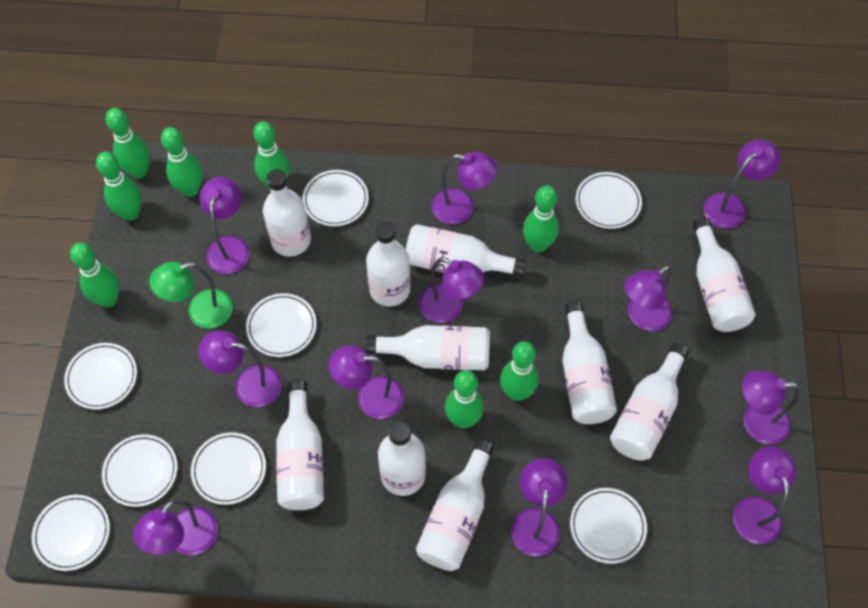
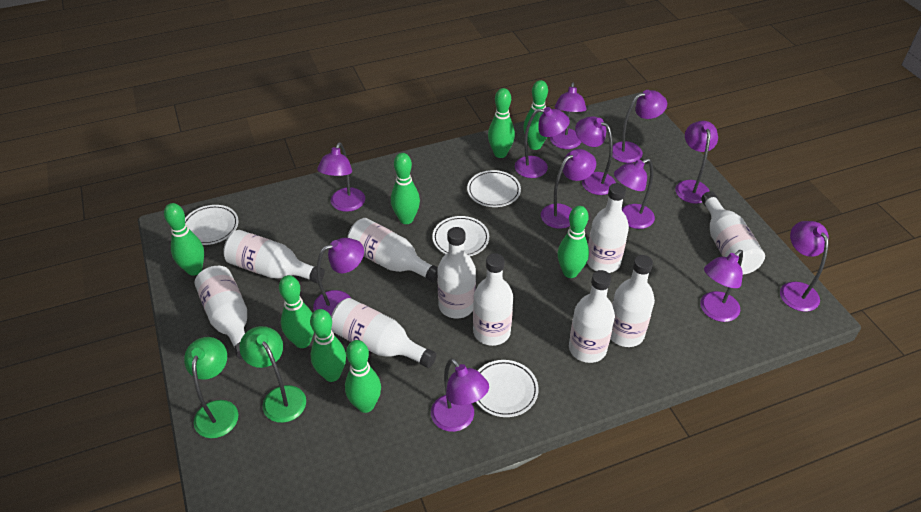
green lamp: 1 -> 2
purple lamp: 11 -> 12
white plate: 8 -> 4

